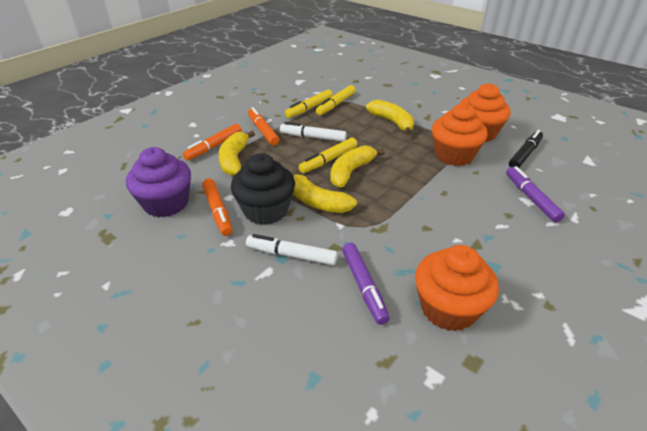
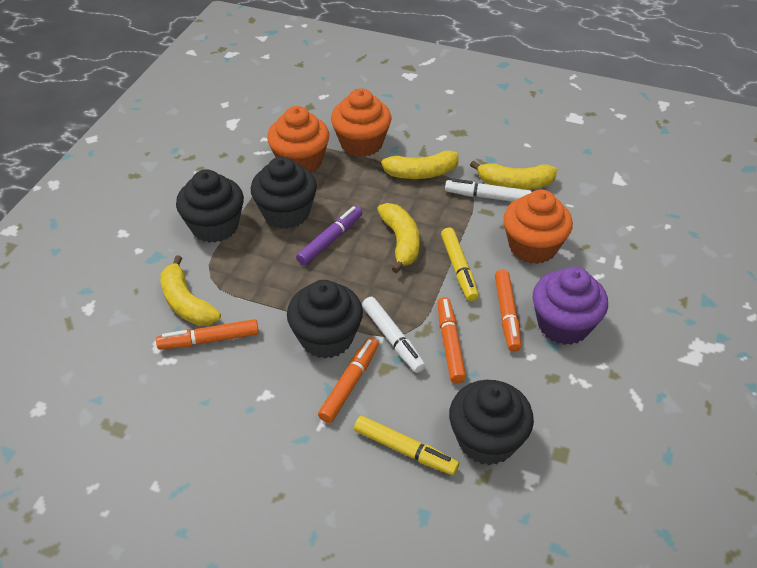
black cupcake: 1 -> 4
black marker: 1 -> 0
orange marker: 3 -> 4
purple marker: 2 -> 1
yellow marker: 3 -> 2

